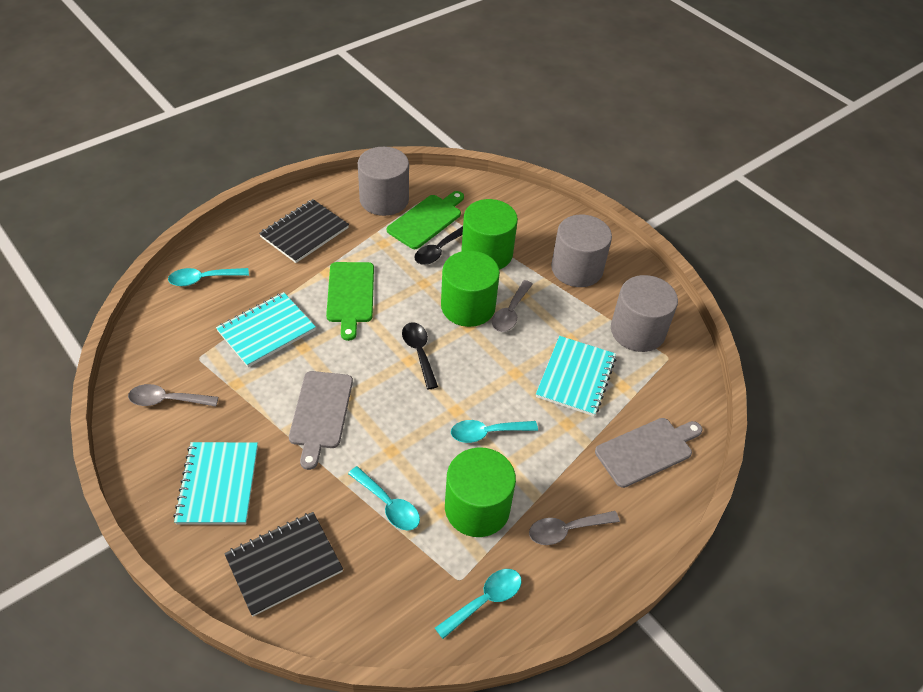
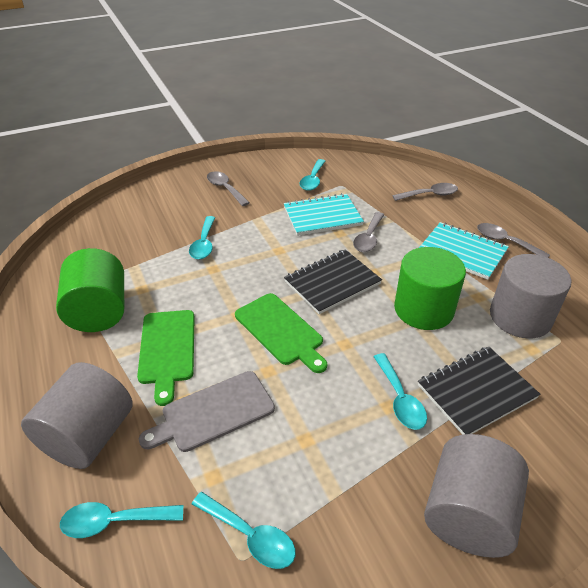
black spoon: 2 -> 0
green cylinder: 3 -> 2
grey cutting board: 2 -> 1
grey spoon: 3 -> 4
turquoise notebook: 3 -> 2
turquoise spoon: 4 -> 5

